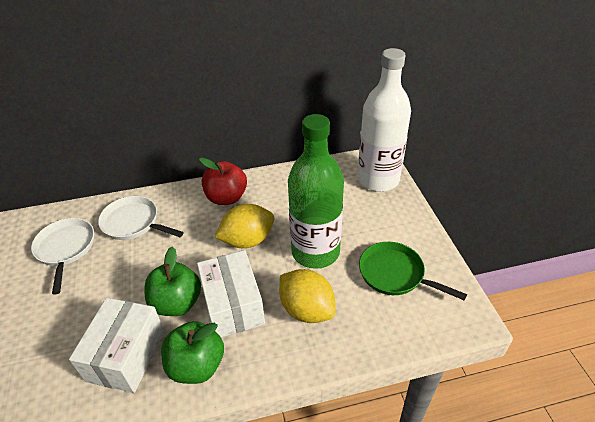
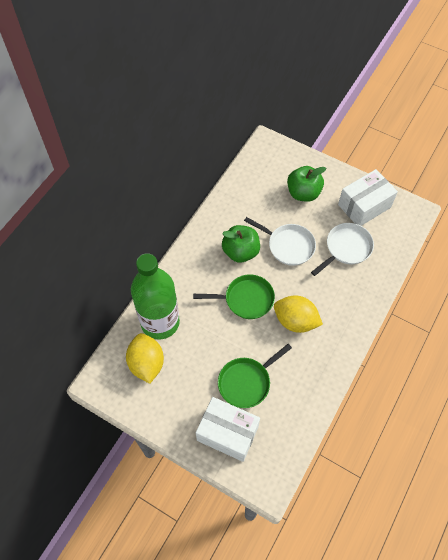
green pan: 1 -> 2
red apple: 1 -> 0
white bottle: 1 -> 0

